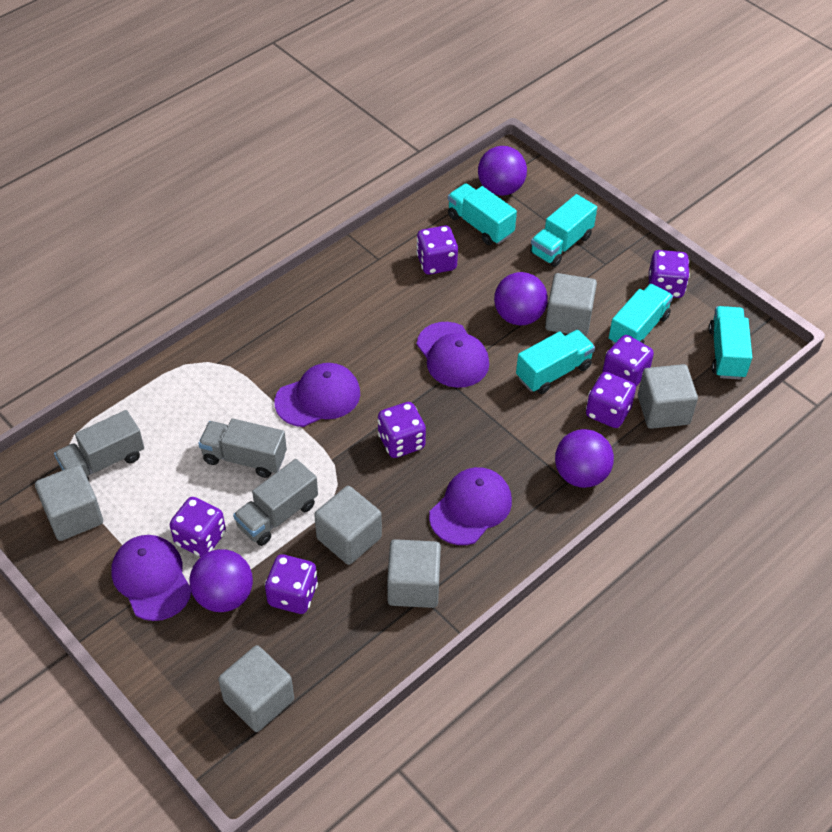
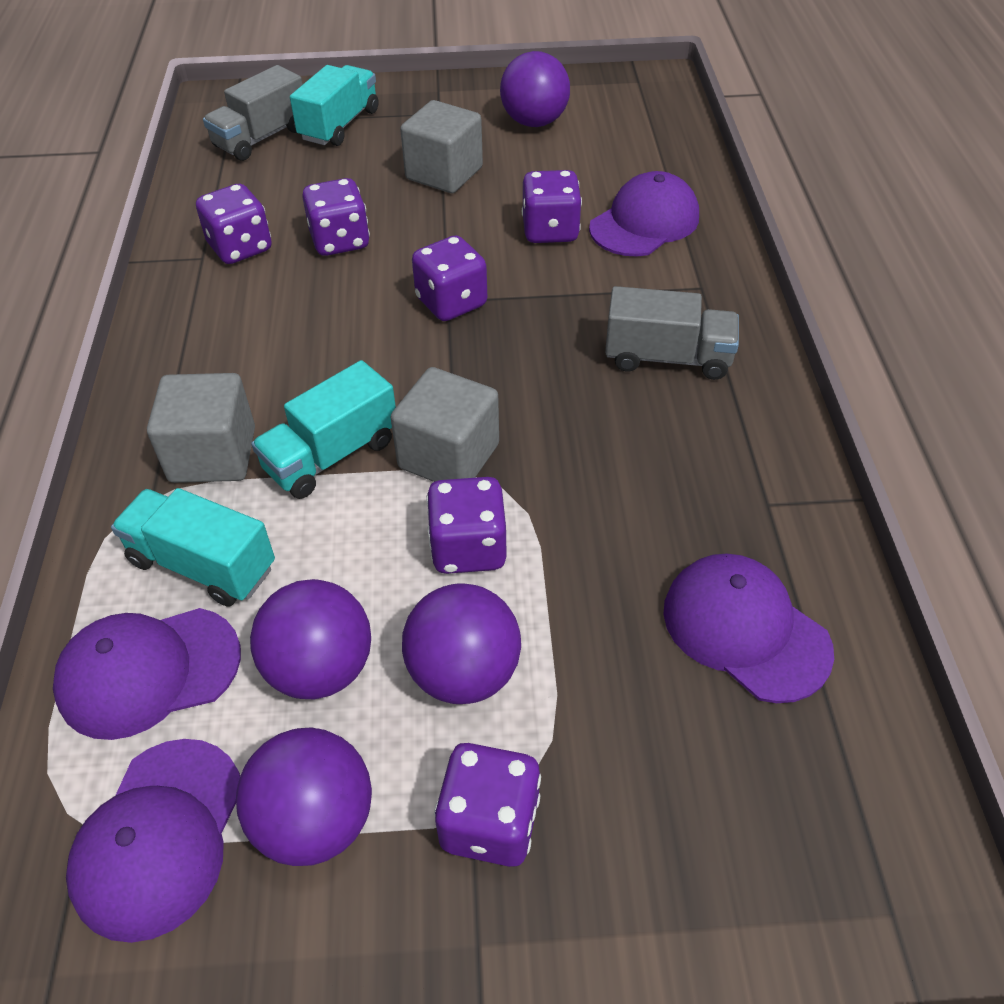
grey cube: 6 -> 3
grey truck: 3 -> 2
purple dice: 7 -> 6
turquoise truck: 5 -> 3

